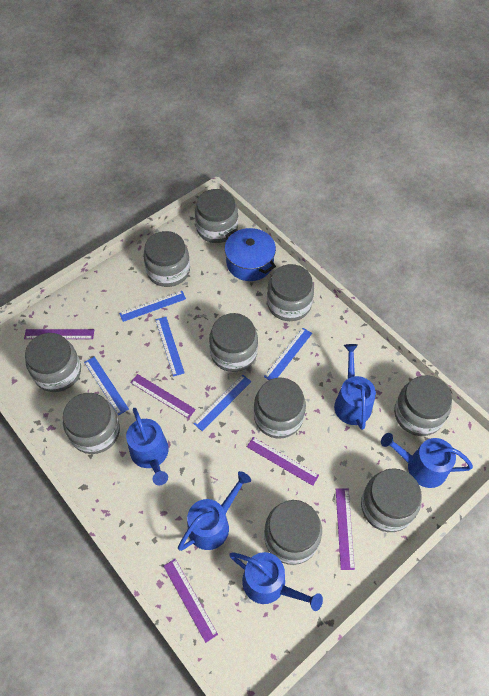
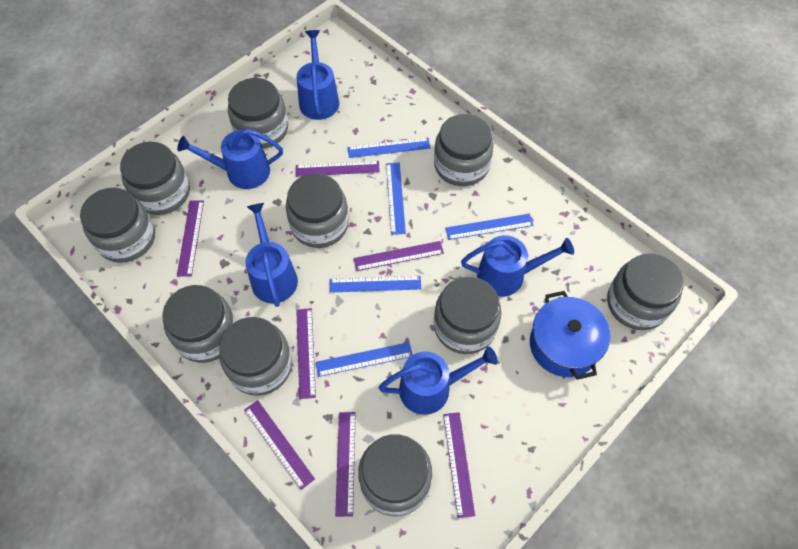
purple ruler: 5 -> 7

